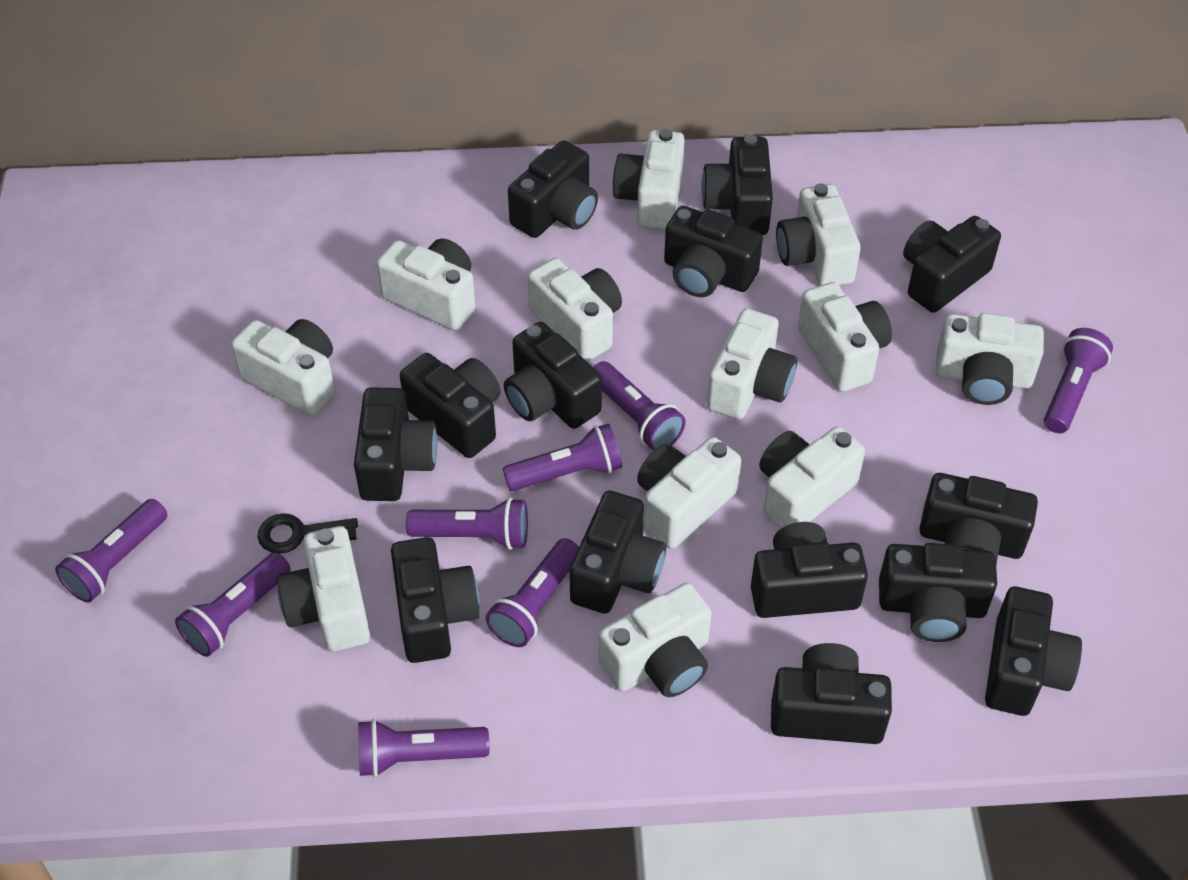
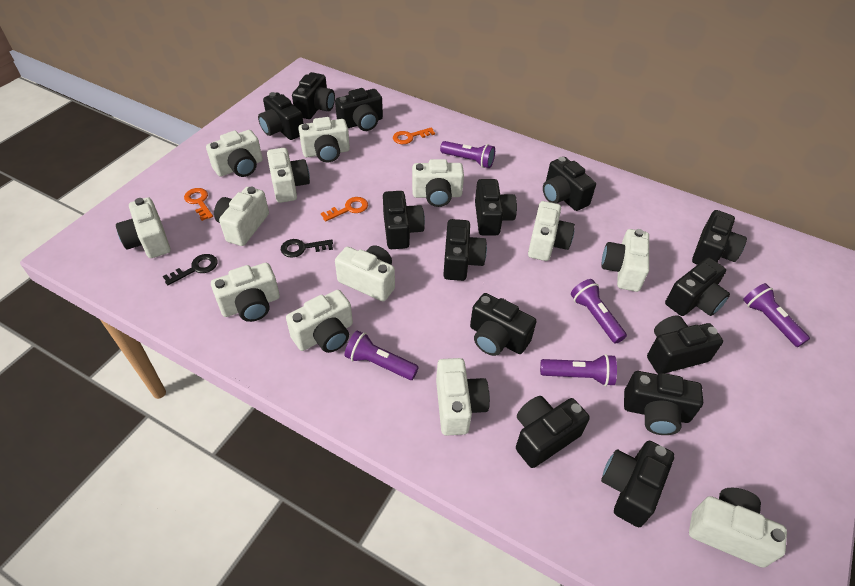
black key: 1 -> 2
orange key: 0 -> 3
purple flashlight: 8 -> 5
white camera: 12 -> 13

